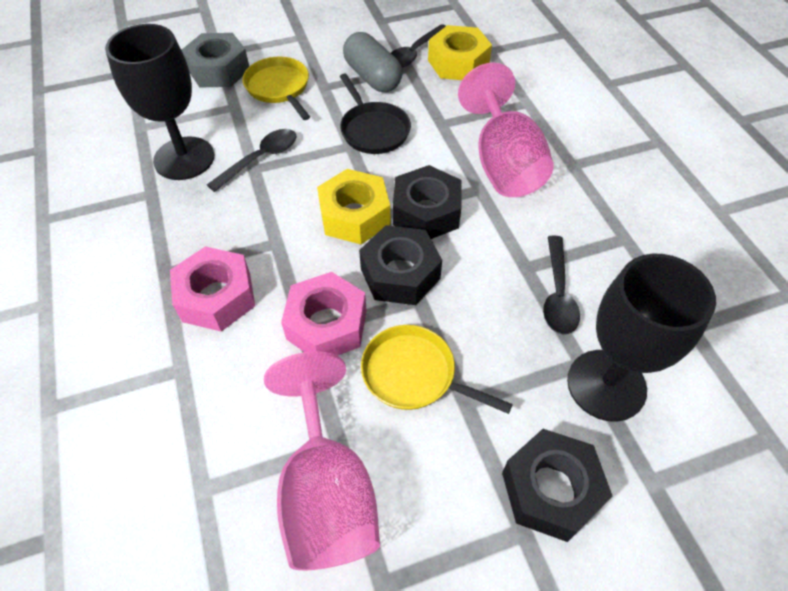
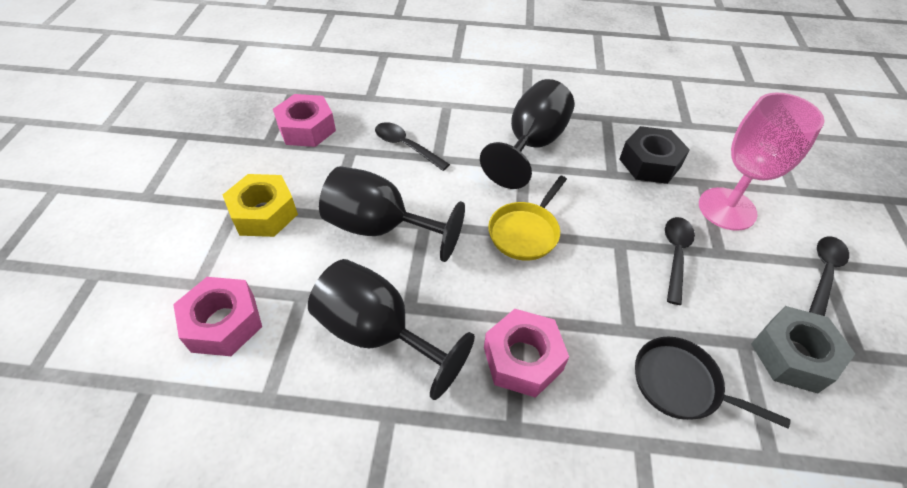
black goblet: 2 -> 3
black nut: 3 -> 1
grey capsule: 1 -> 0
pink goblet: 2 -> 1
pink nut: 2 -> 3
yellow nut: 2 -> 1
yellow pan: 2 -> 1

